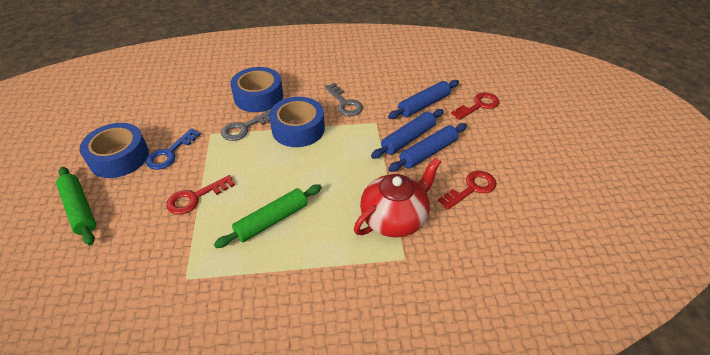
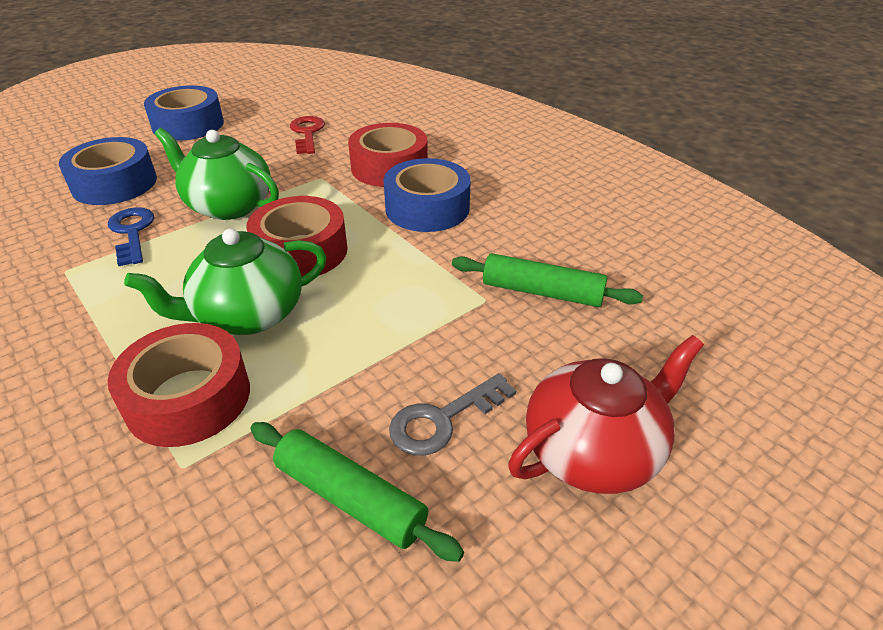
blue rolling pin: 3 -> 0
green teapot: 0 -> 2
grey key: 2 -> 1
red key: 3 -> 1
red tape: 0 -> 3

